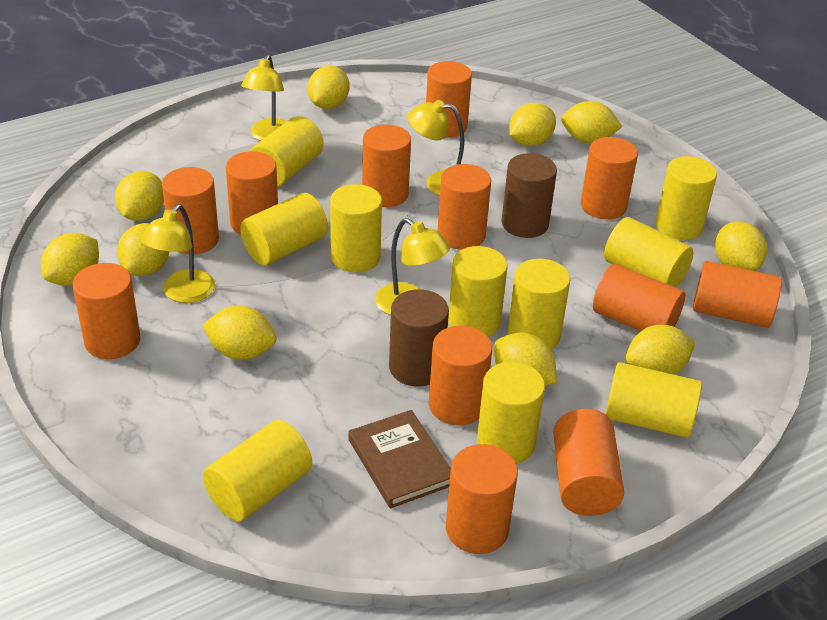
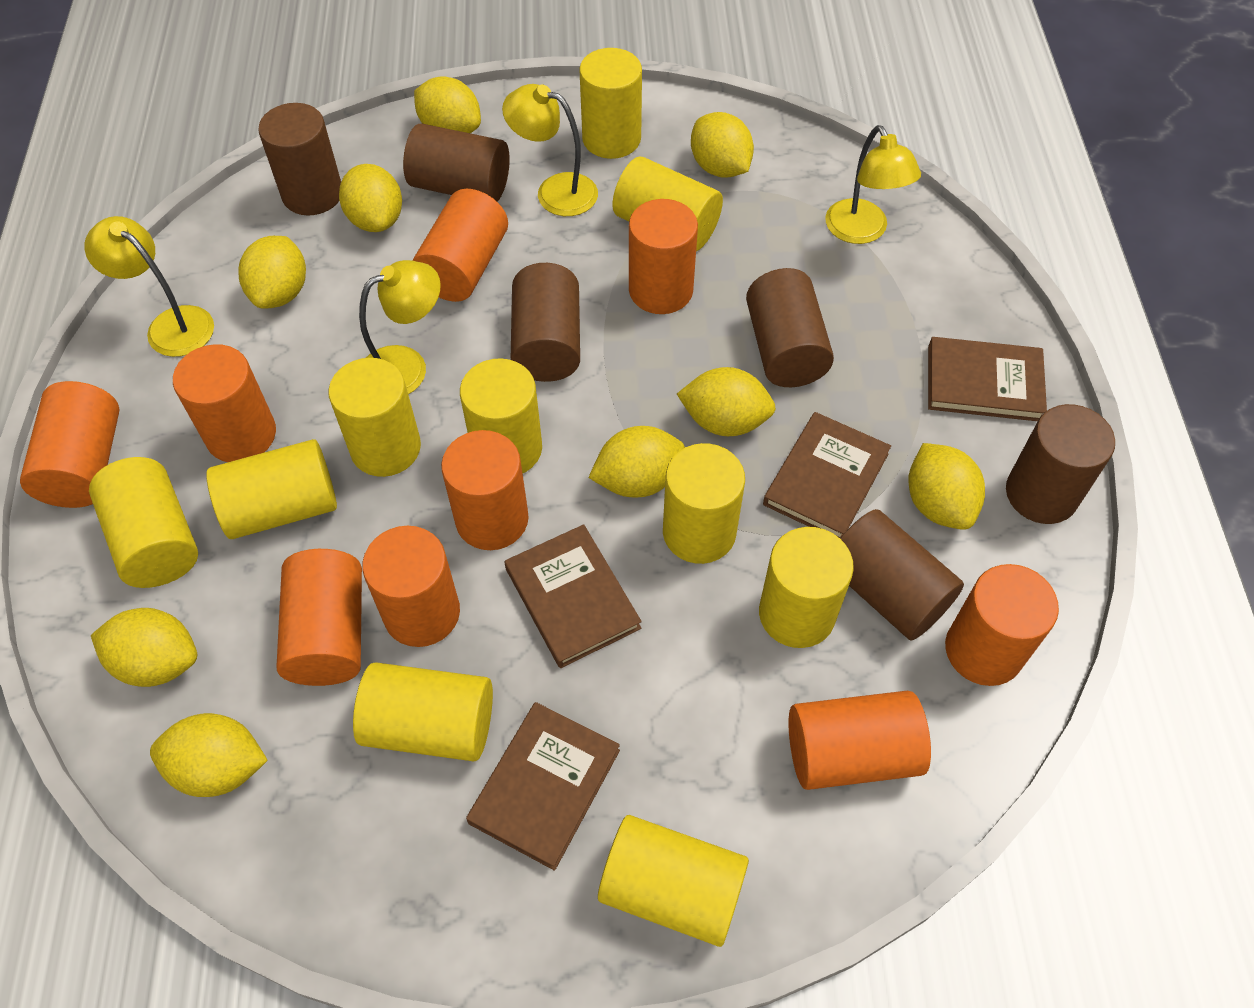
brown book: 1 -> 4
brown cylinder: 2 -> 6
orange cylinder: 12 -> 9
yellow lemon: 10 -> 9

